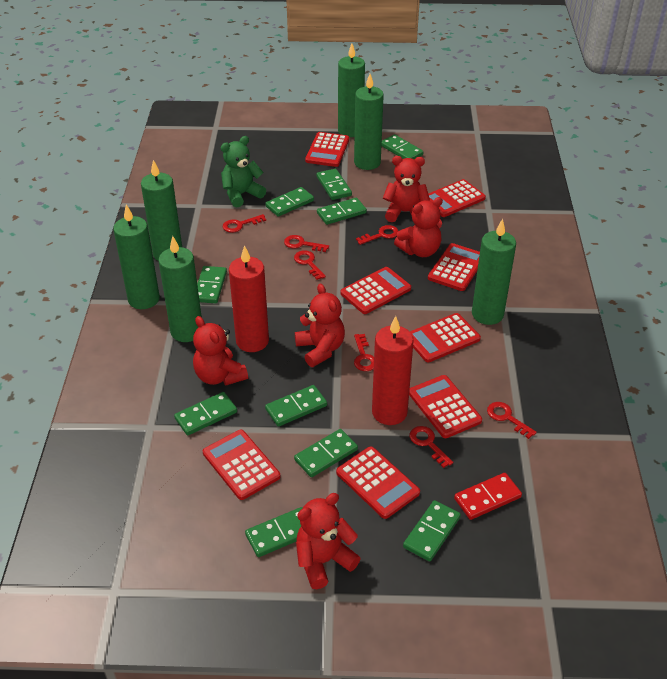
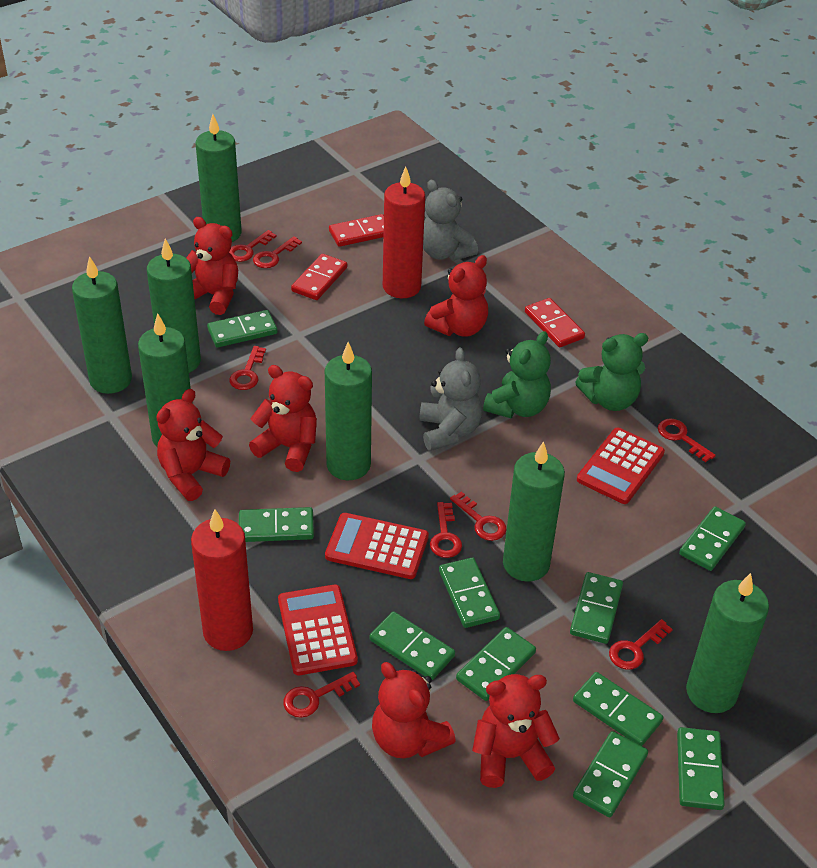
green candle: 6 -> 7
green teddy bear: 1 -> 2
grey teddy bear: 0 -> 2
red calculator: 8 -> 3
red domino: 1 -> 3
red key: 7 -> 8
red teddy bear: 5 -> 6

